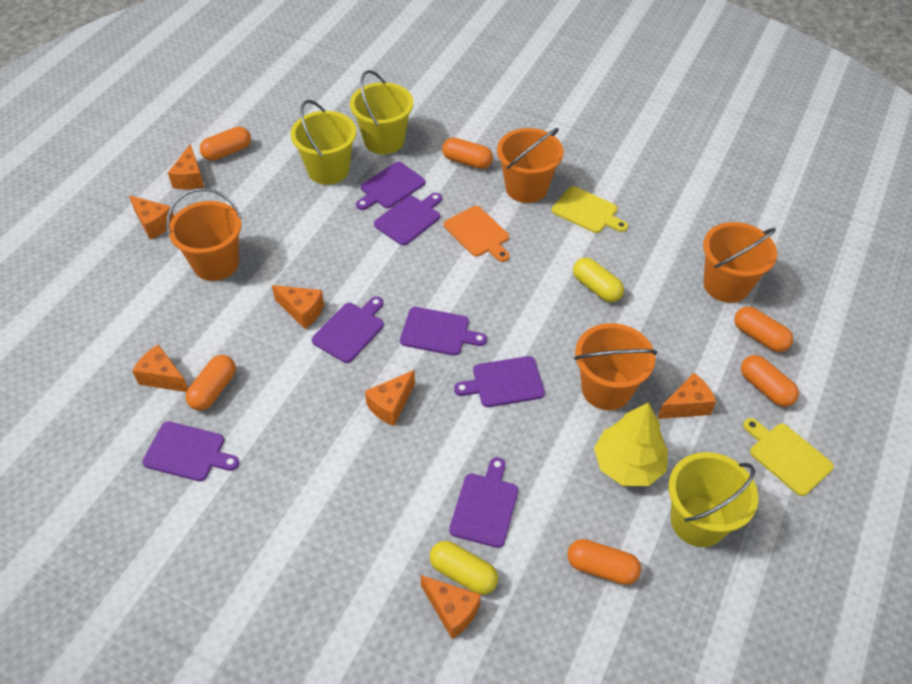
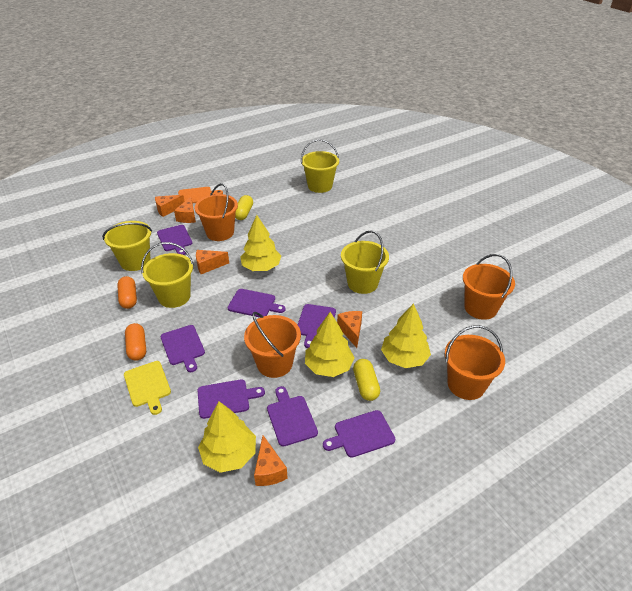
orange capsule: 6 -> 2
orange cheese: 7 -> 5
yellow bucket: 3 -> 4
yellow cutting board: 2 -> 1
yellow tree: 1 -> 4

